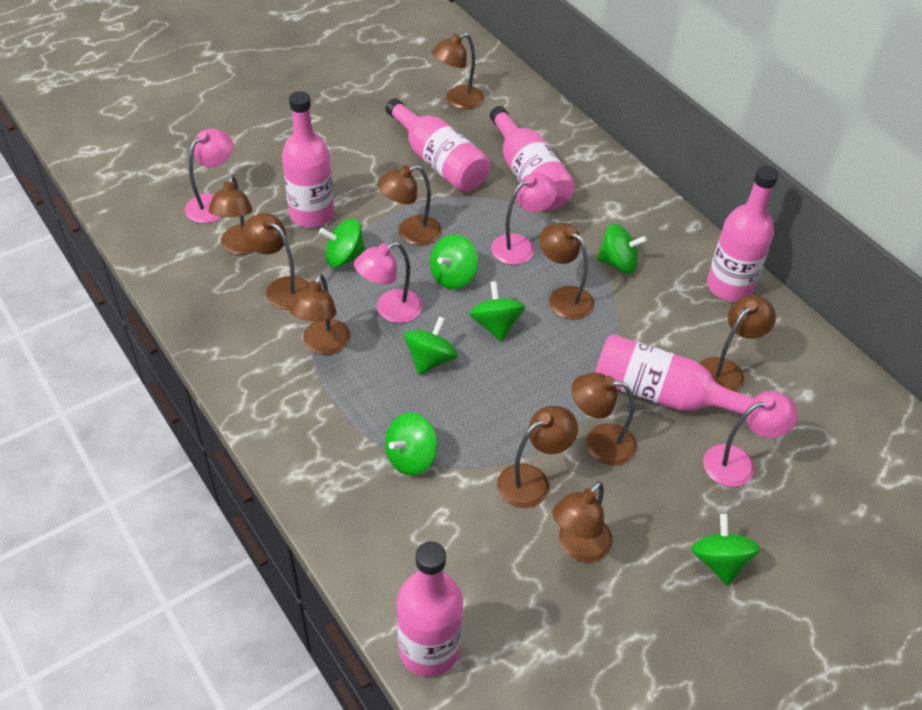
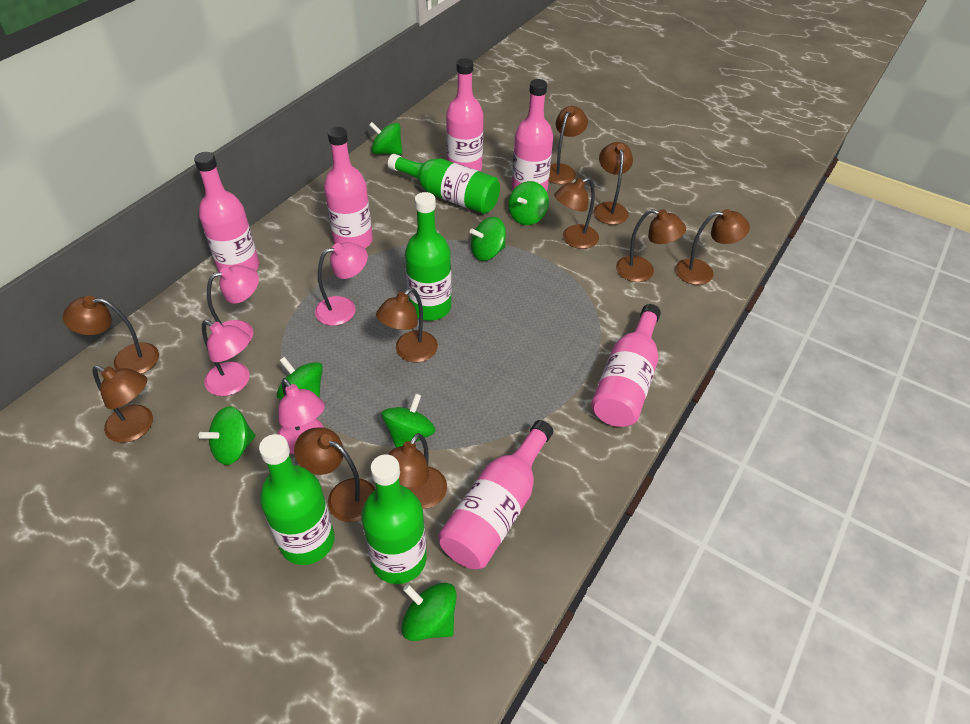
green bottle: 0 -> 4

